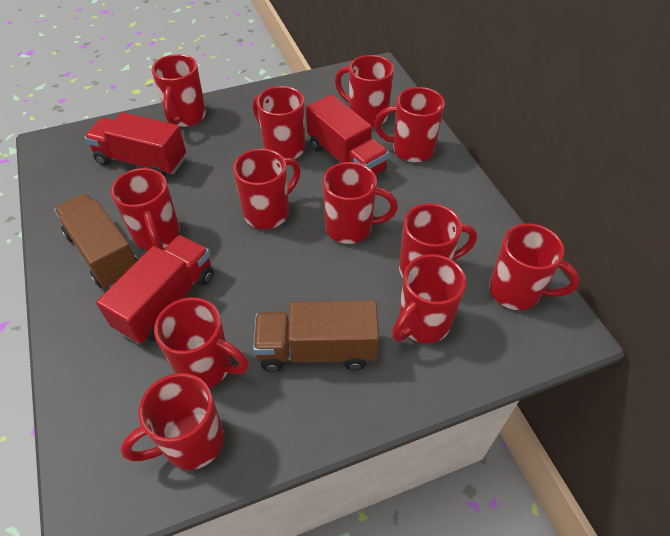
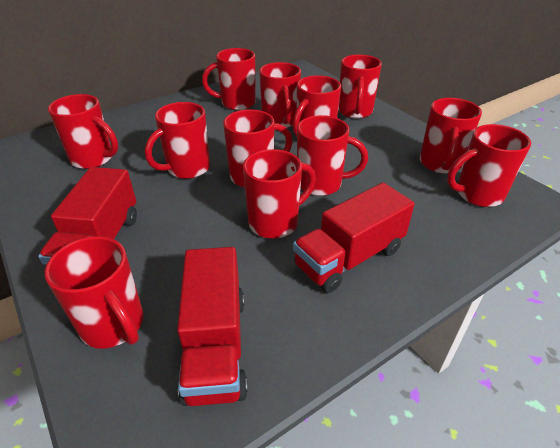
brown truck: 2 -> 0

